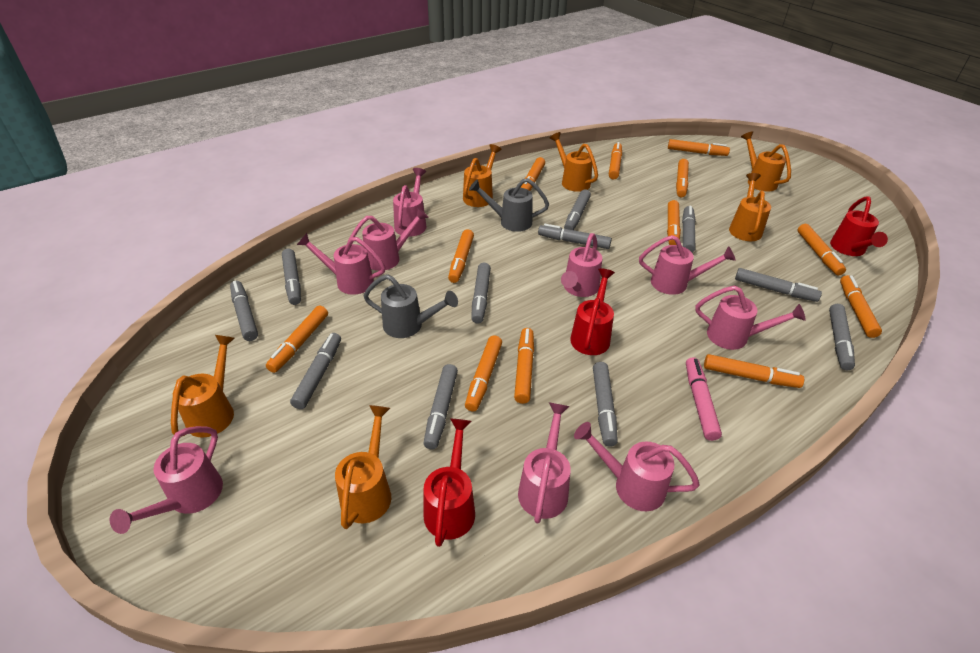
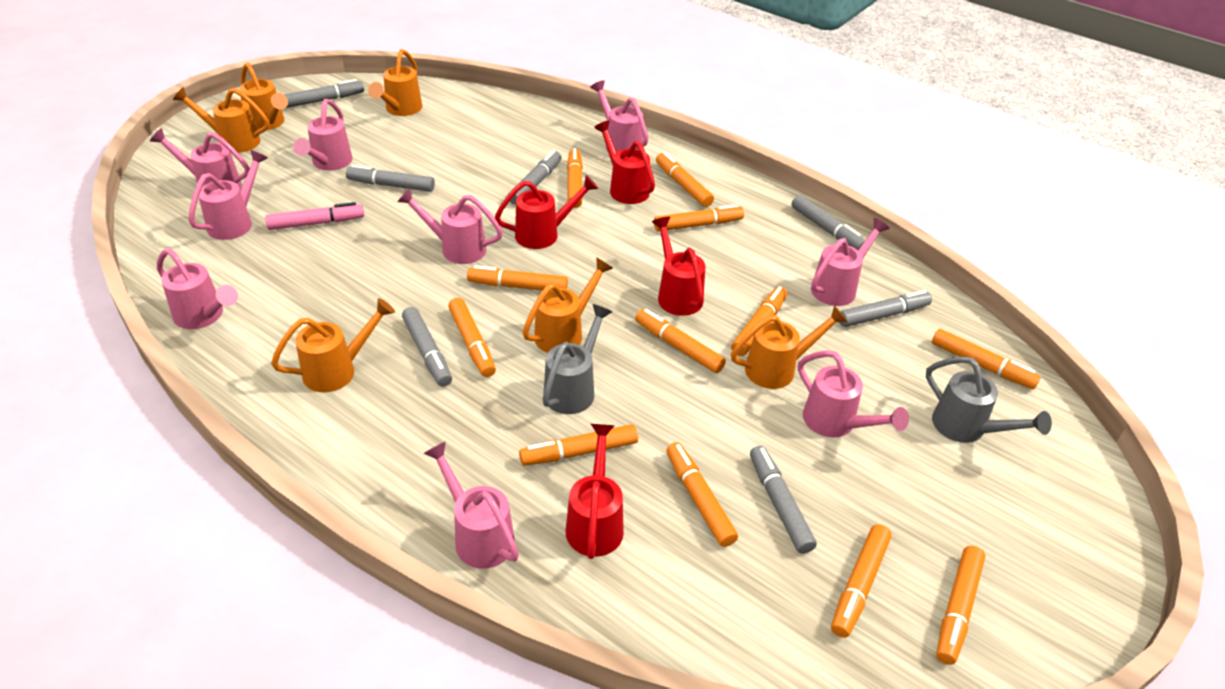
grey marker: 11 -> 7
red watering can: 3 -> 4

